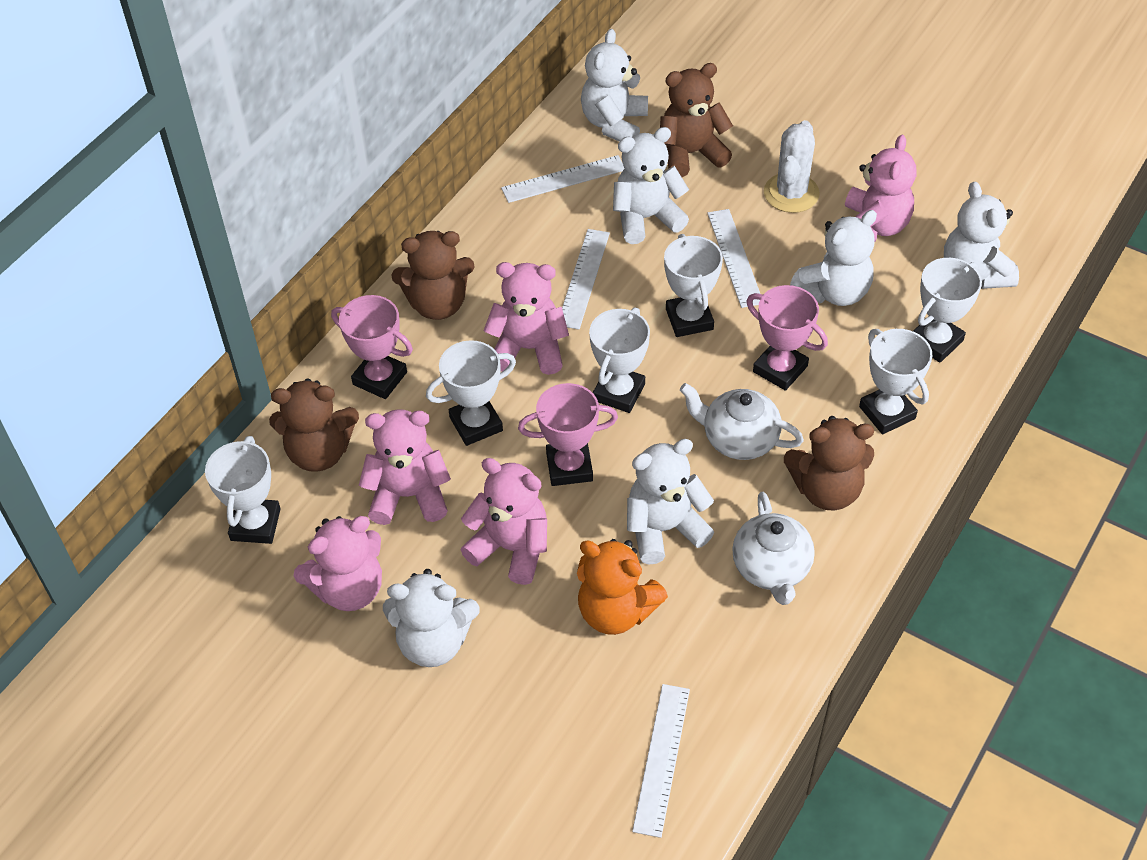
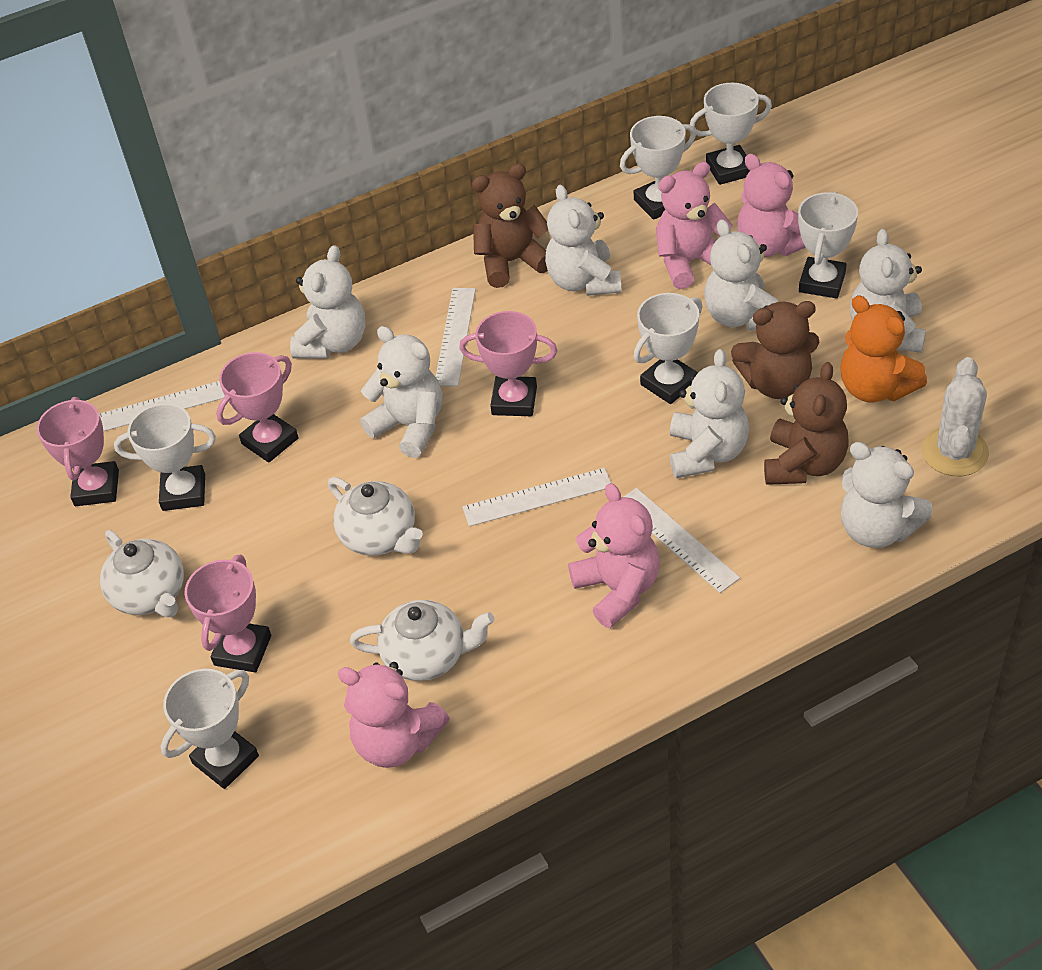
brown teddy bear: 4 -> 3
pink teddy bear: 5 -> 4
pink trophy: 3 -> 4
white teapot: 2 -> 3
white teddy bear: 6 -> 7

